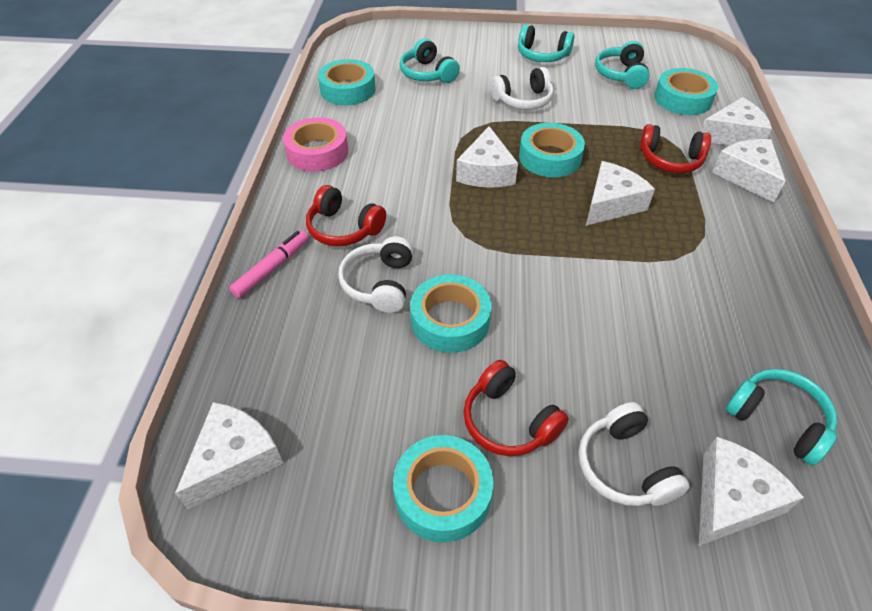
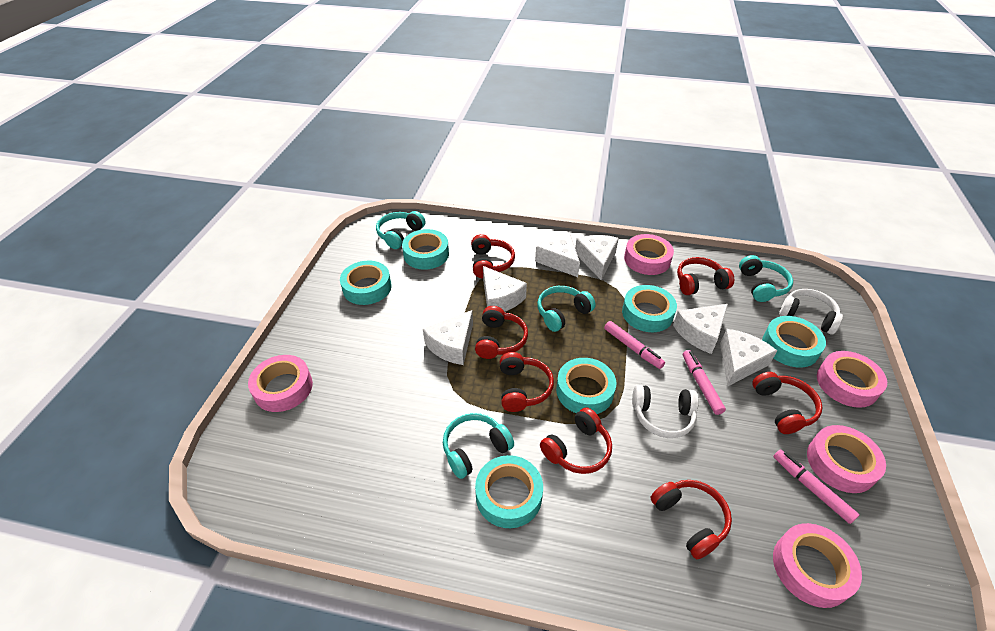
pink marker: 1 -> 3
pink tape: 1 -> 5
red headphones: 3 -> 7
turquoise tape: 5 -> 6
white headphones: 3 -> 2

